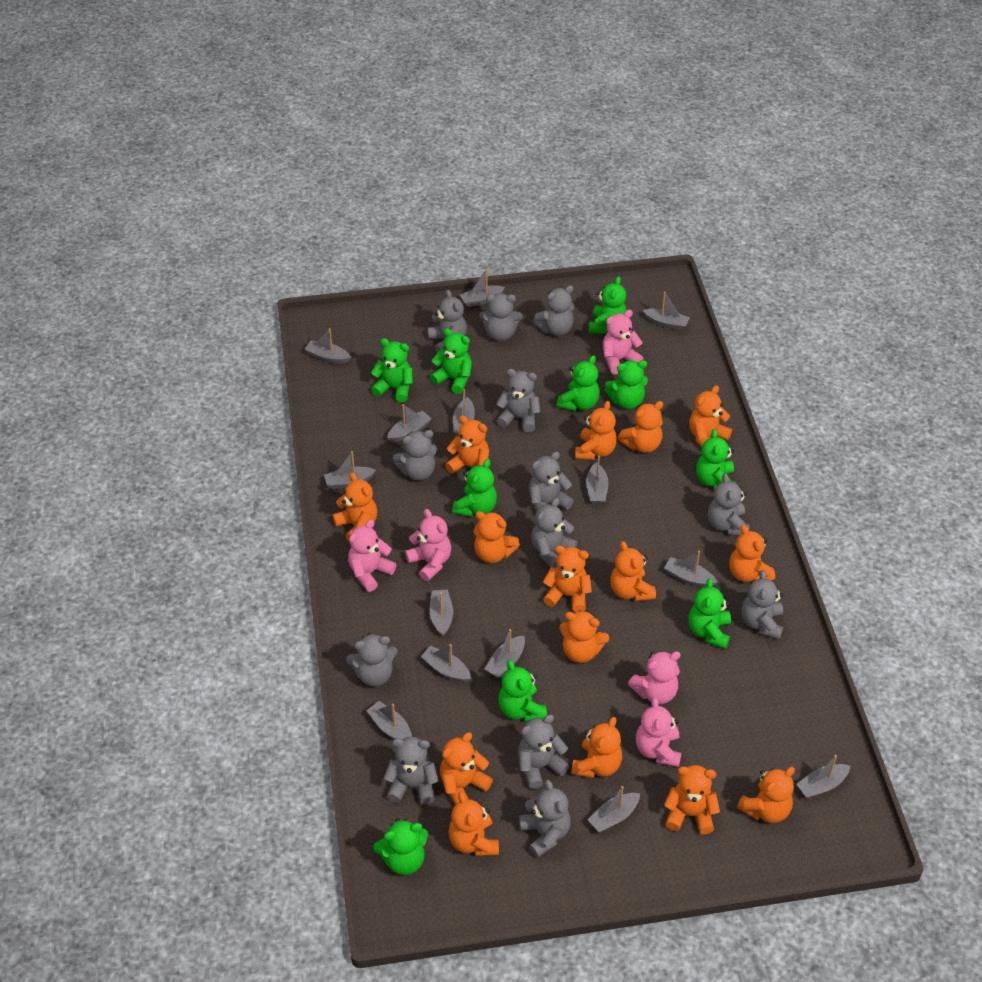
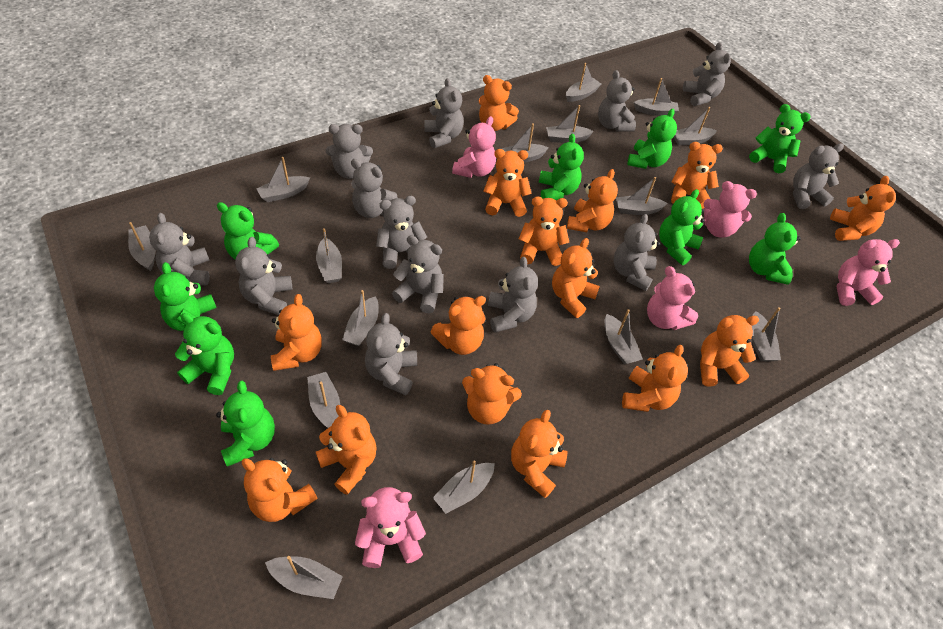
green teddy bear: 10 -> 9
grey boat: 14 -> 15

